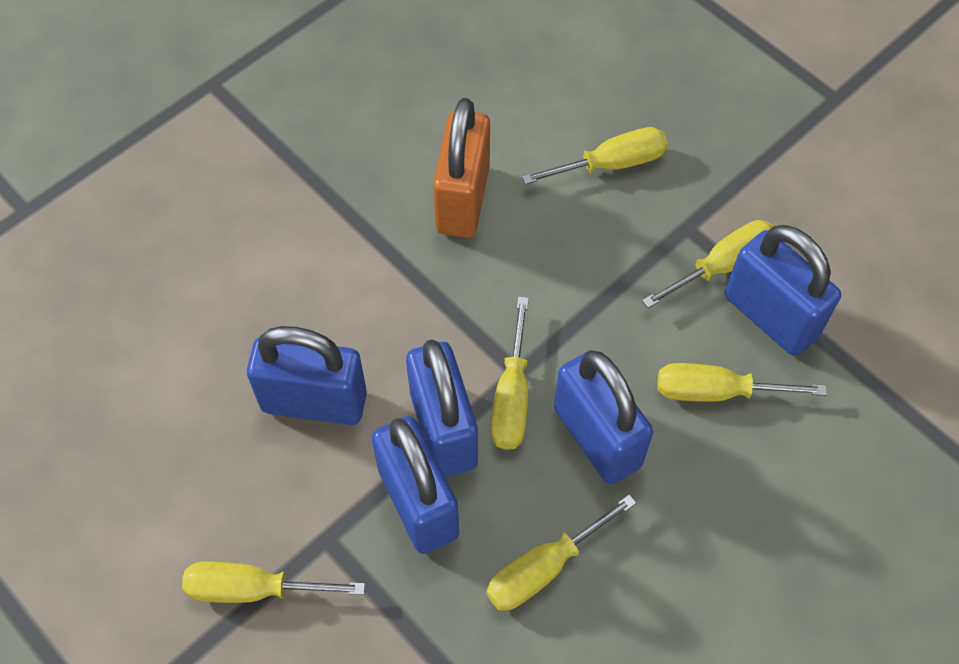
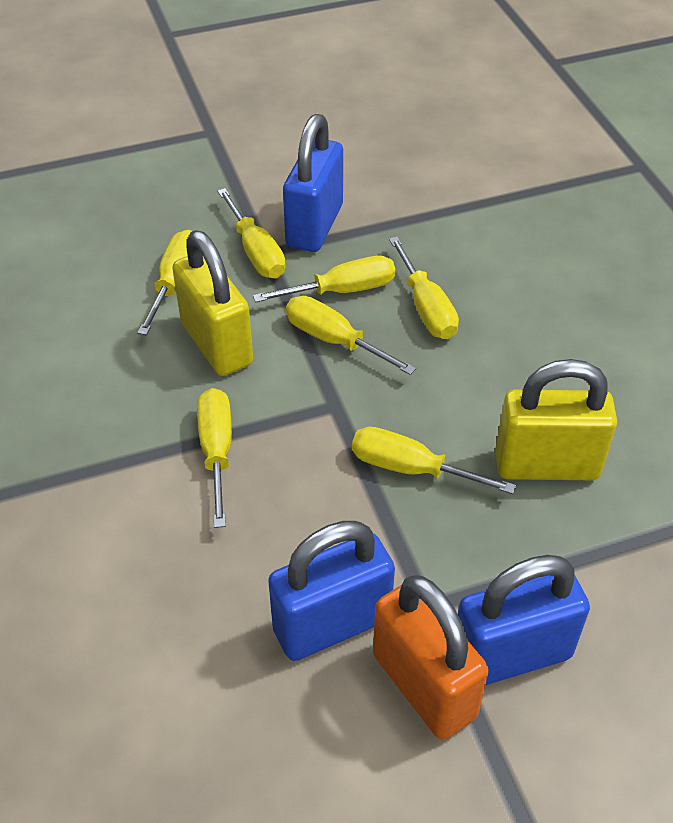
blue padlock: 5 -> 3
yellow padlock: 0 -> 2
yellow screwdriver: 6 -> 7

